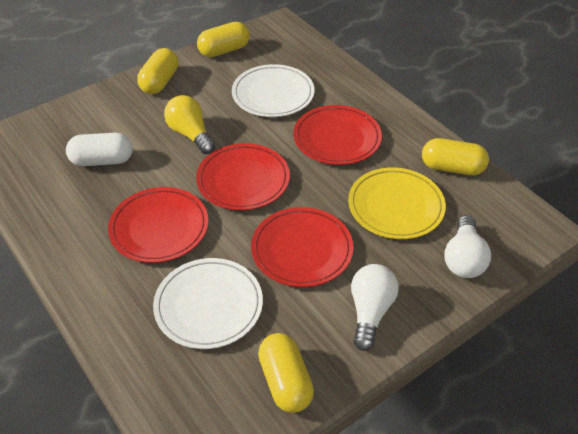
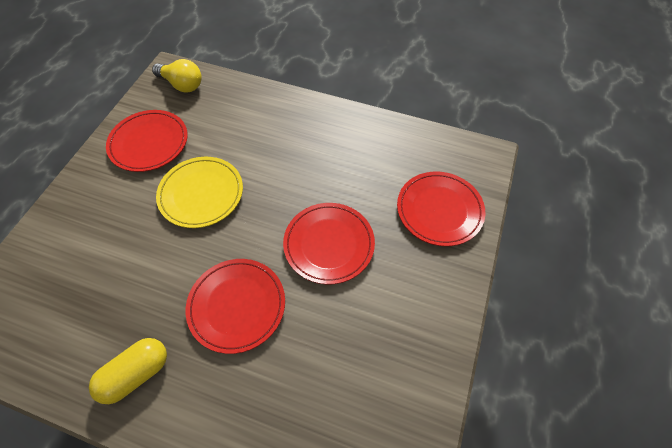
white capsule: 1 -> 0
white light bulb: 2 -> 0
white plate: 2 -> 0
yellow capsule: 4 -> 1

